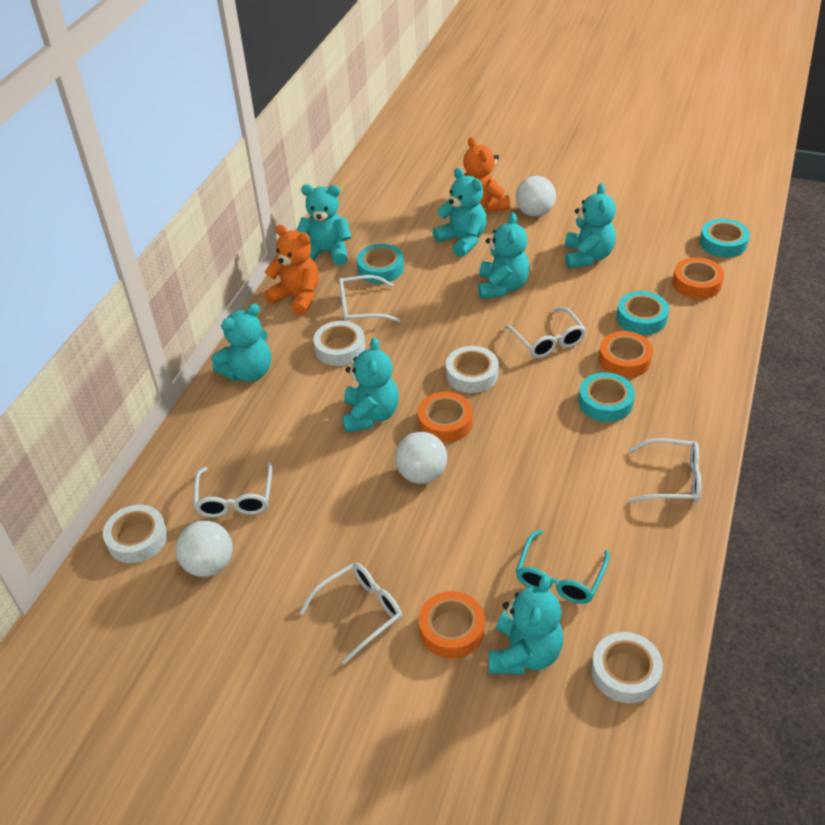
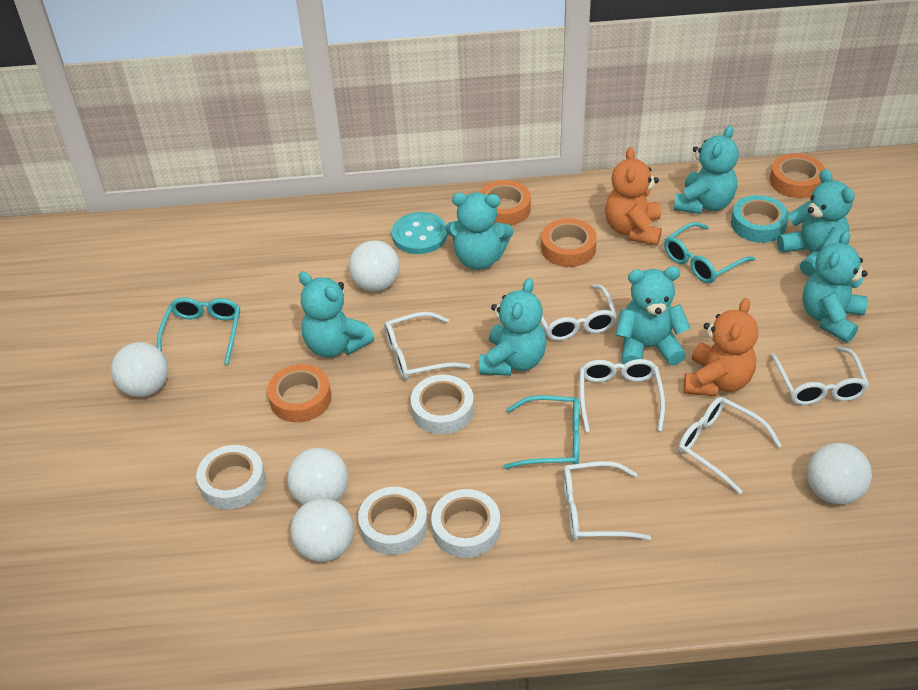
turquoise button: 0 -> 1
turquoise glasses: 1 -> 3
turquoise tape: 4 -> 1
white ball: 3 -> 5
white glasses: 5 -> 6

